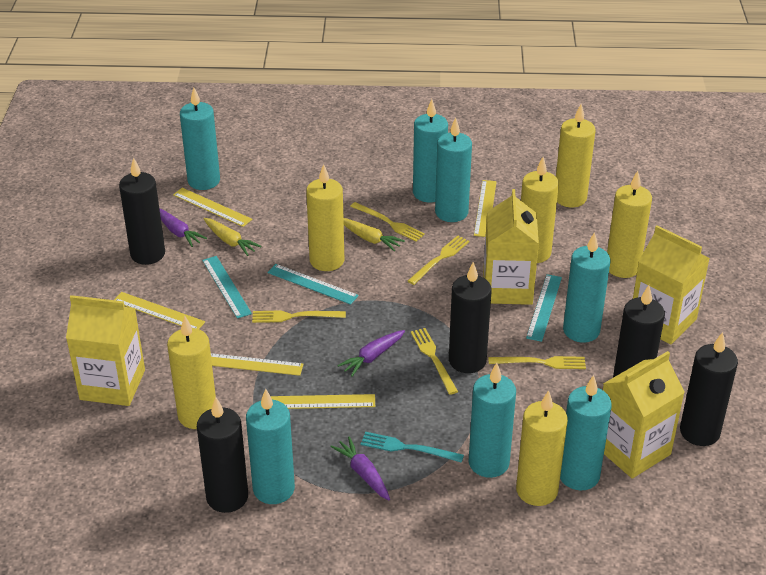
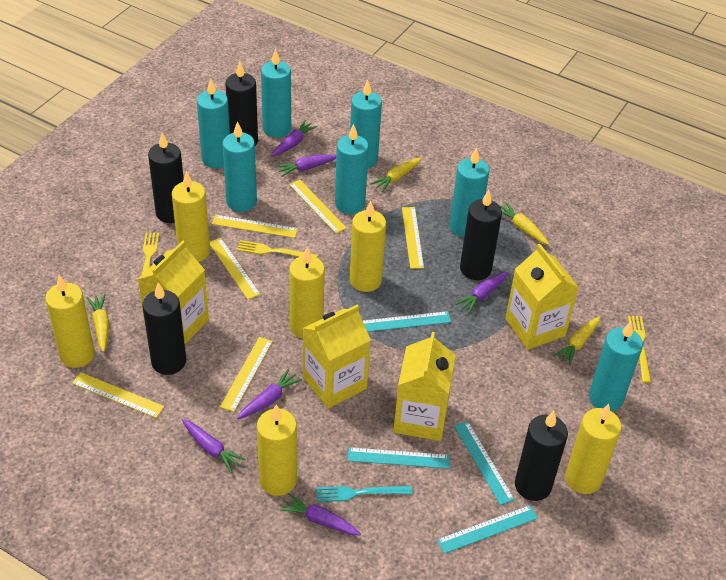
purple carrot: 3 -> 6
turquoise ruler: 3 -> 4
yellow carrot: 2 -> 4
yellow fork: 5 -> 3
yellow ruler: 5 -> 6

